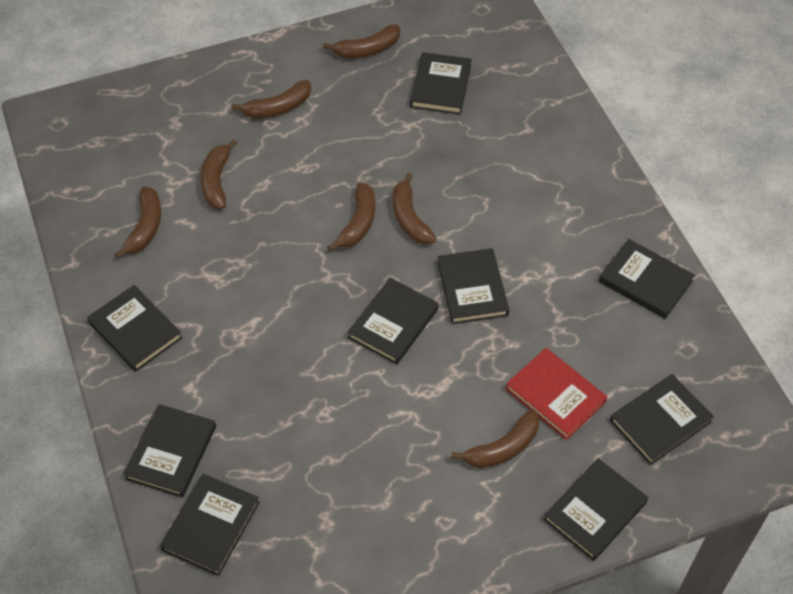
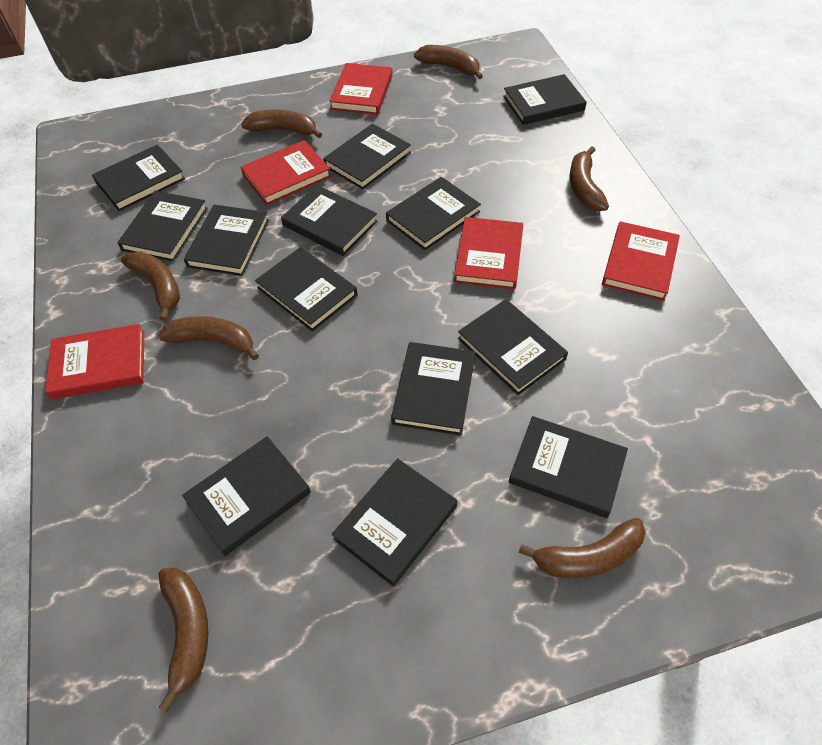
black book: 9 -> 13
red book: 1 -> 5

